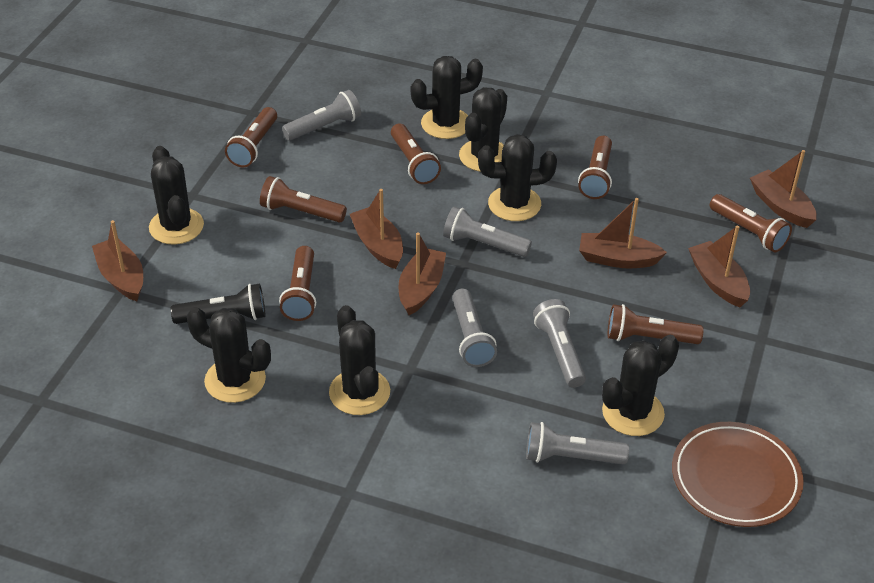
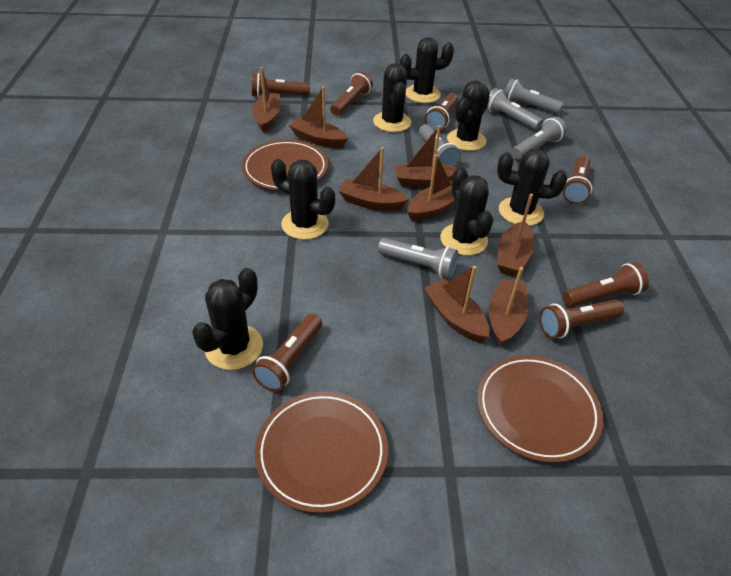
black flashlight: 1 -> 0
brown boat: 6 -> 8
brown plate: 1 -> 3

